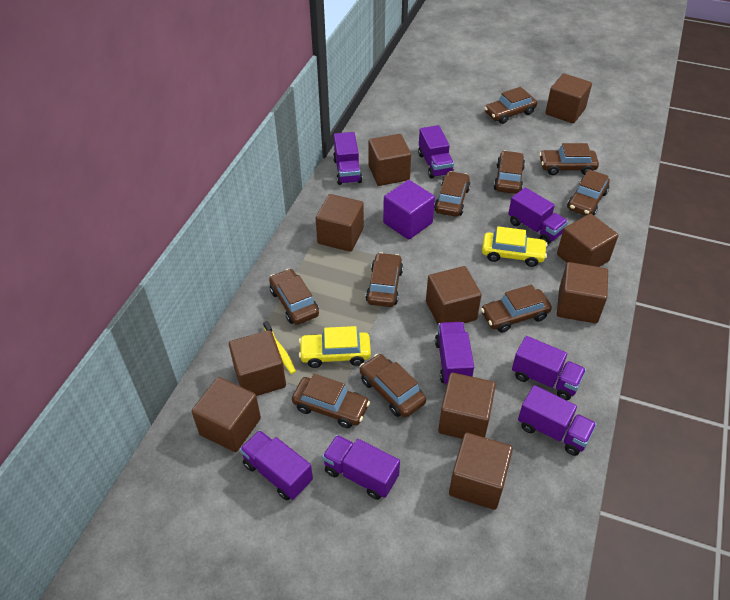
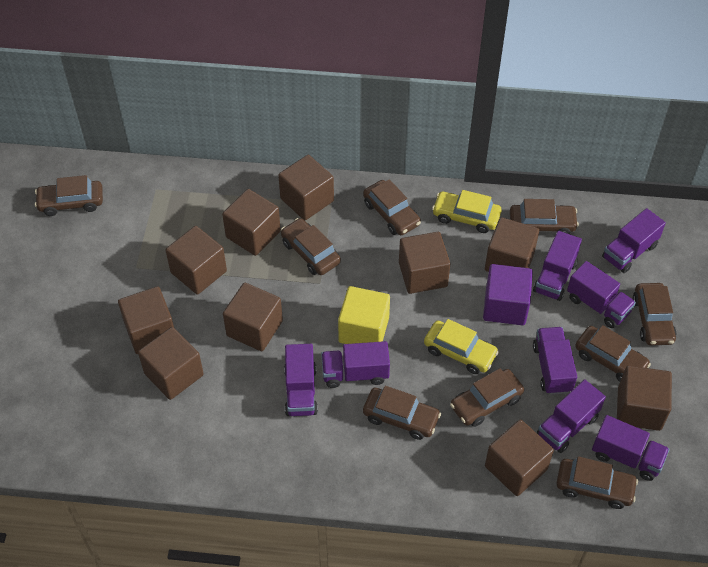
brown car: 10 -> 9
yellow cube: 0 -> 1
yellow toothbrush: 1 -> 0

